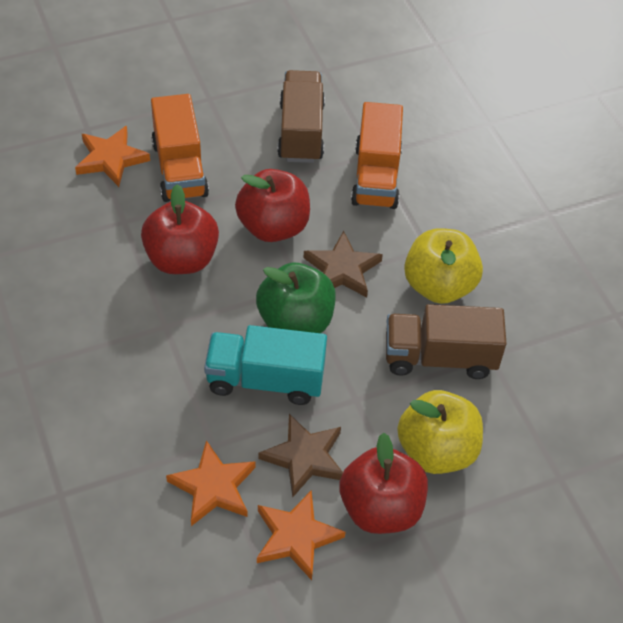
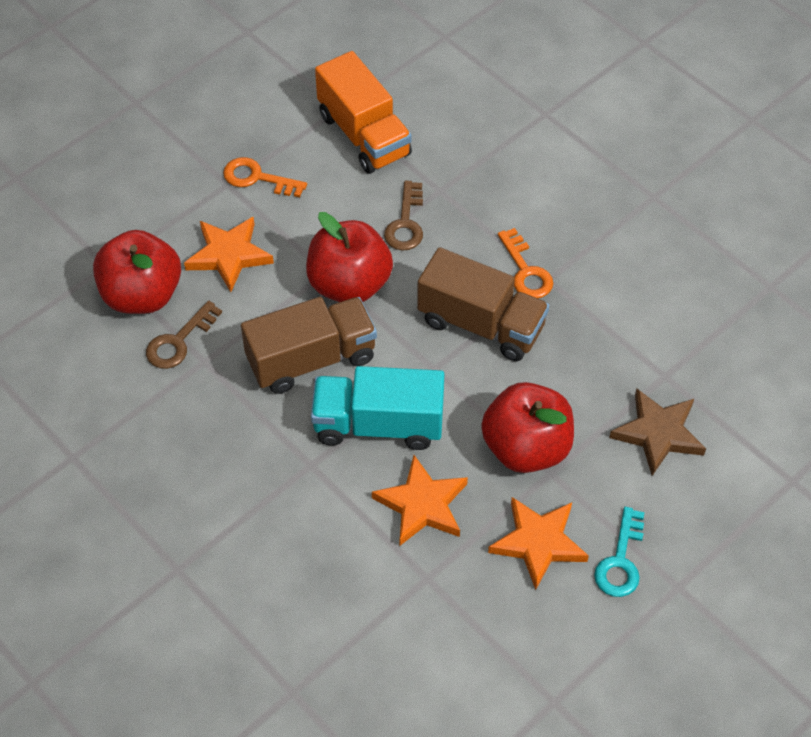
brown key: 0 -> 2
brown star: 2 -> 1
green apple: 1 -> 0
orange key: 0 -> 2
orange truck: 2 -> 1
turquoise key: 0 -> 1
yellow apple: 2 -> 0

